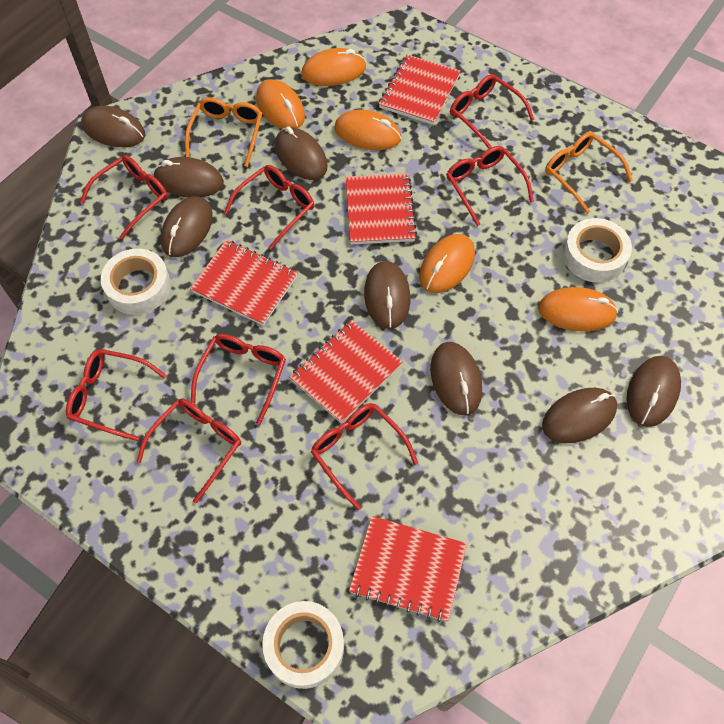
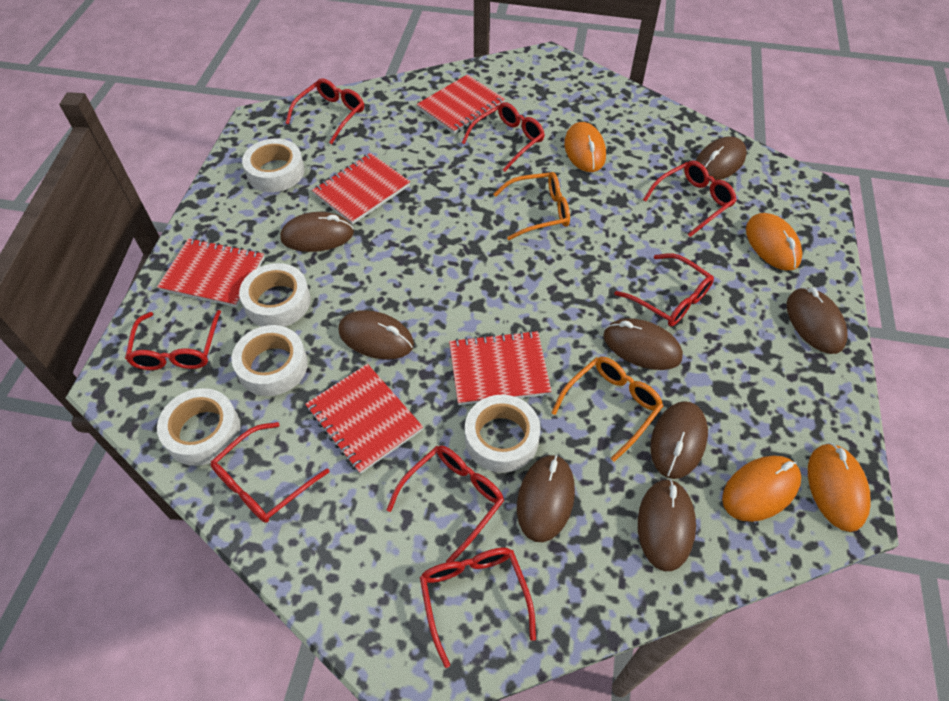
orange mouse: 5 -> 4
white tape: 3 -> 5

